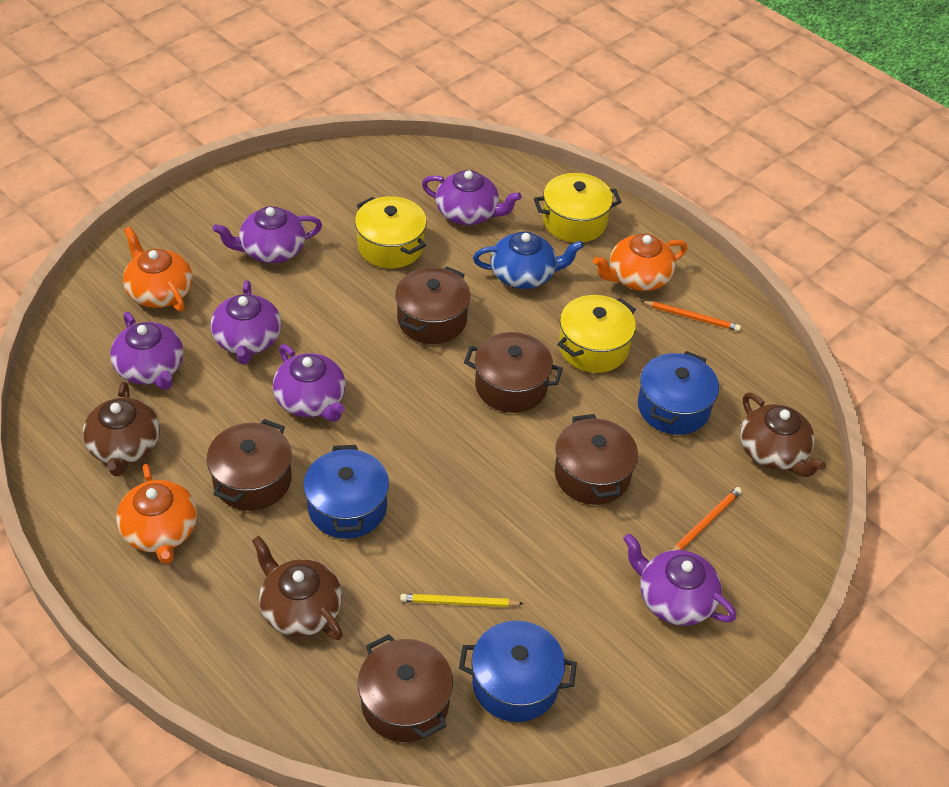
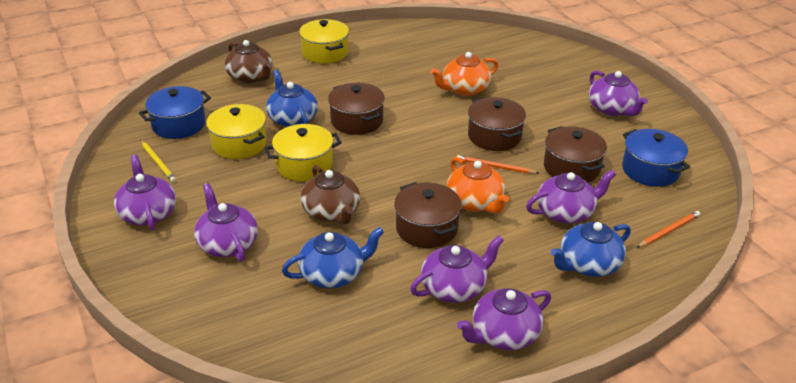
blue pot: 3 -> 2
blue teapot: 1 -> 3
brown pot: 5 -> 4
brown teapot: 3 -> 2
orange teapot: 3 -> 2

